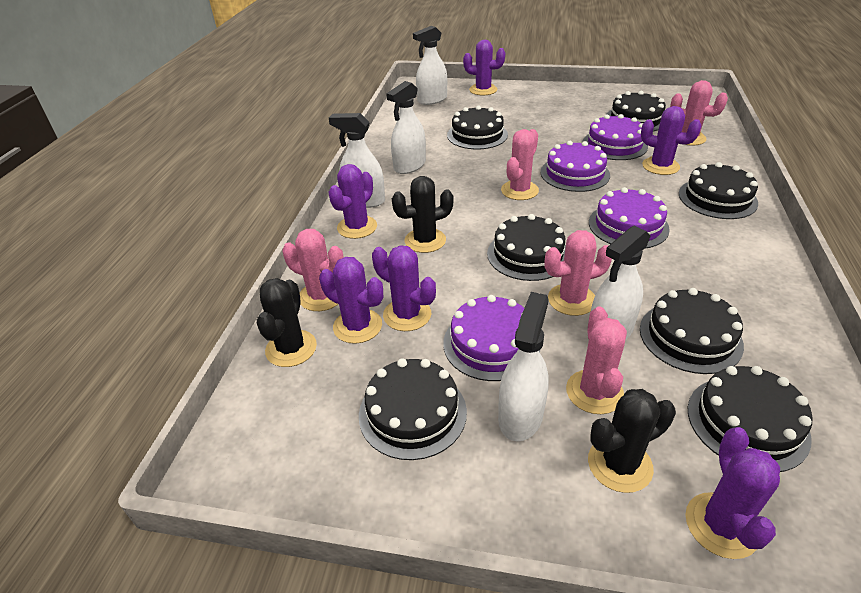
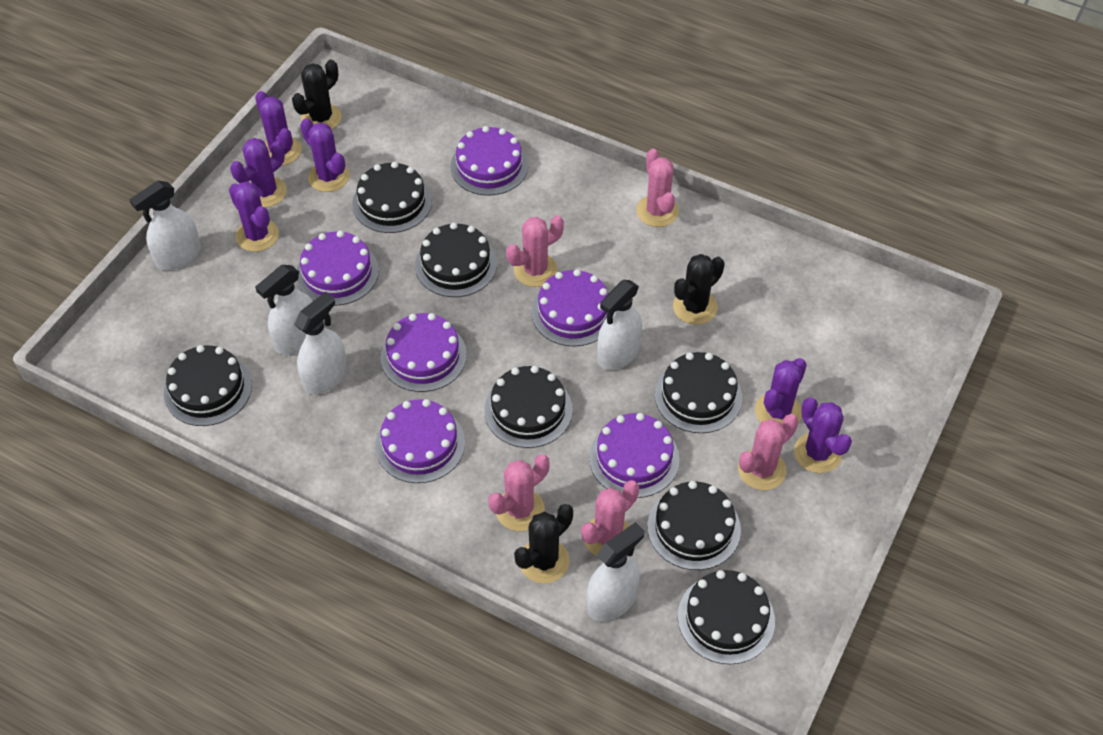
purple cake: 4 -> 6

